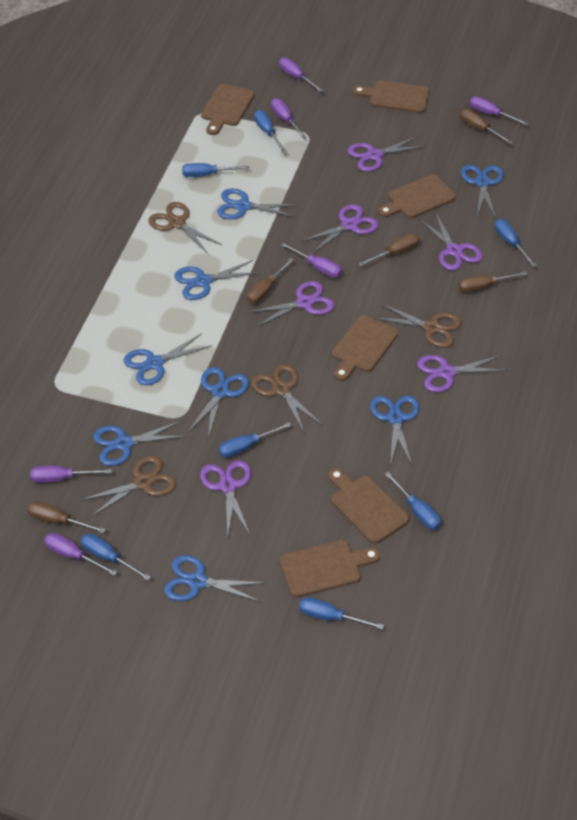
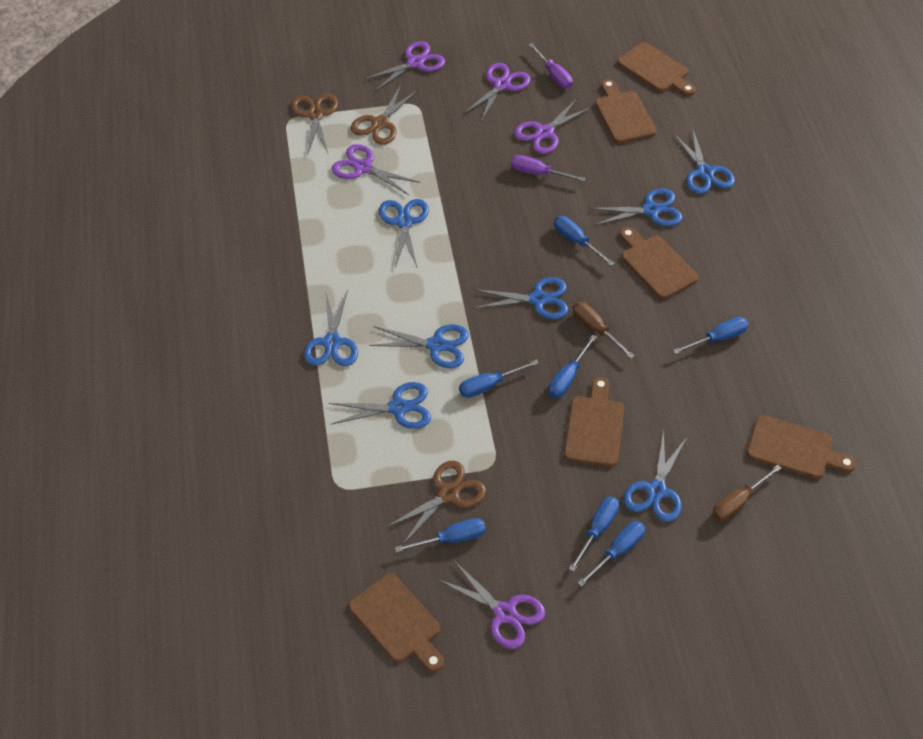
brown scissors: 4 -> 3
brown screwdriver: 5 -> 2
purple scissors: 6 -> 5
purple screwdriver: 6 -> 2

